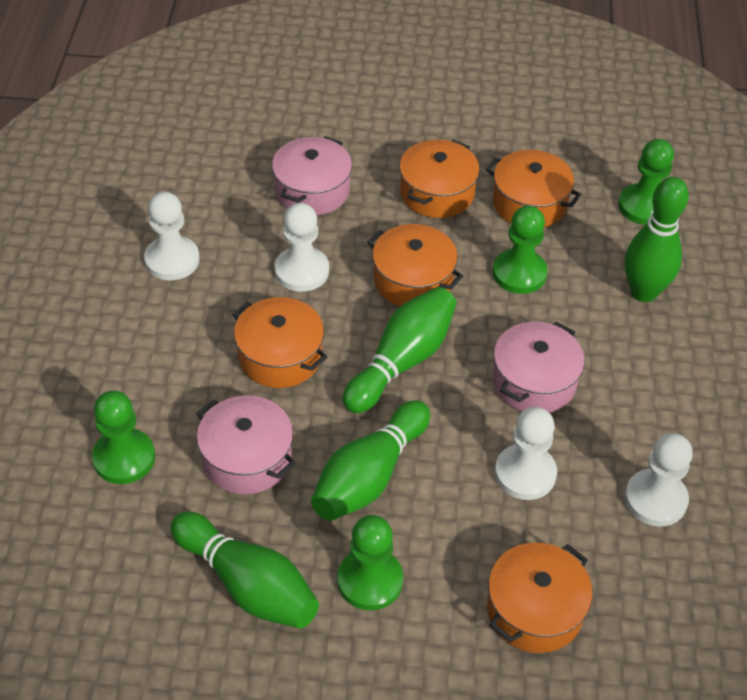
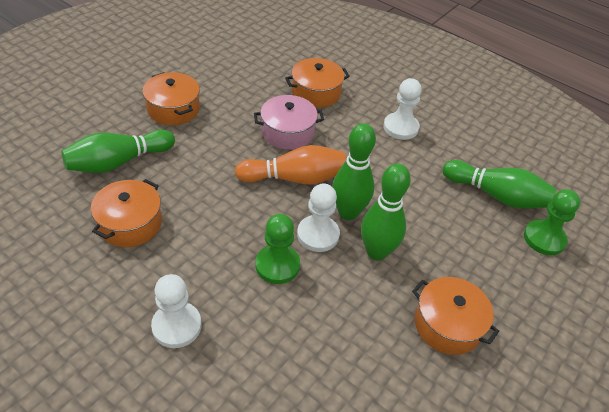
green pawn: 4 -> 2
orange bowling pin: 0 -> 1
orange pot: 5 -> 4
pink pot: 3 -> 1
white pawn: 4 -> 3

